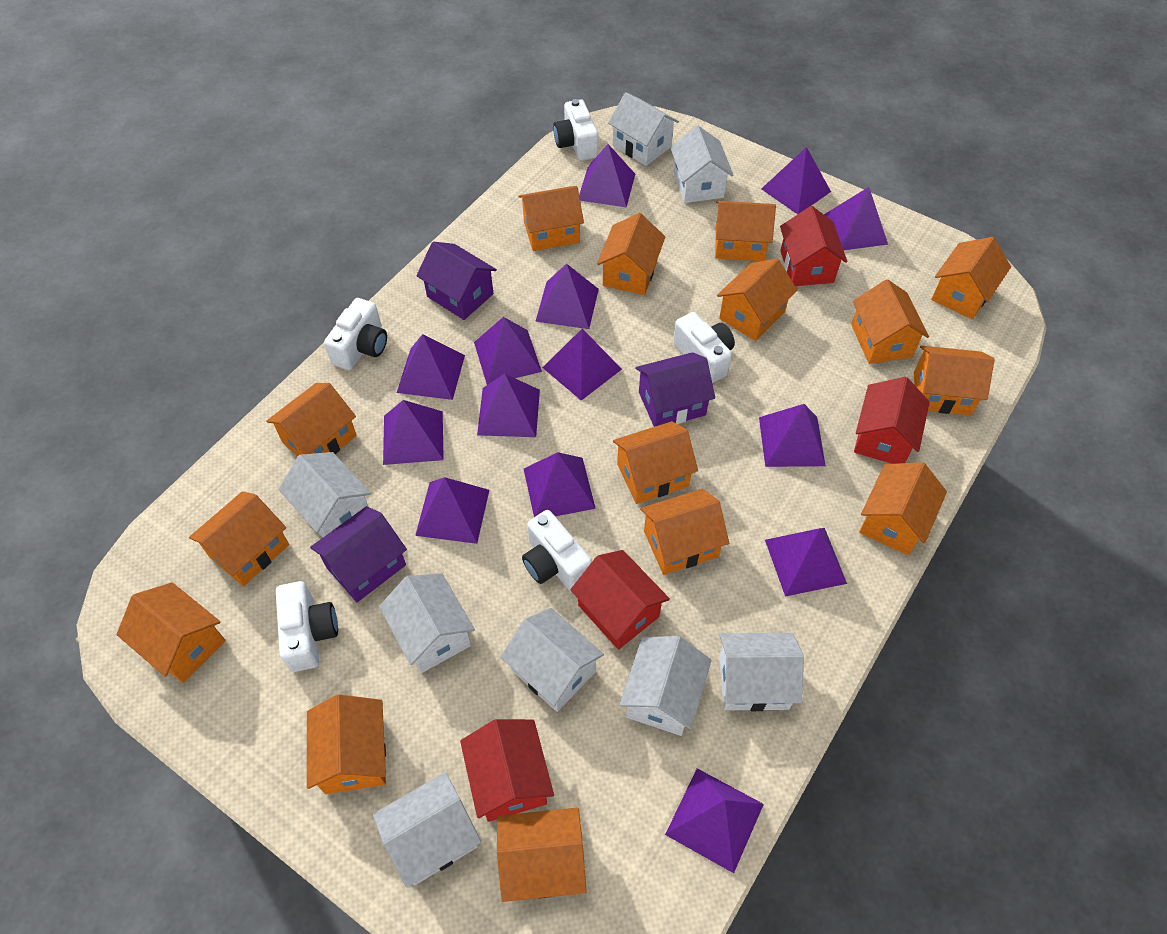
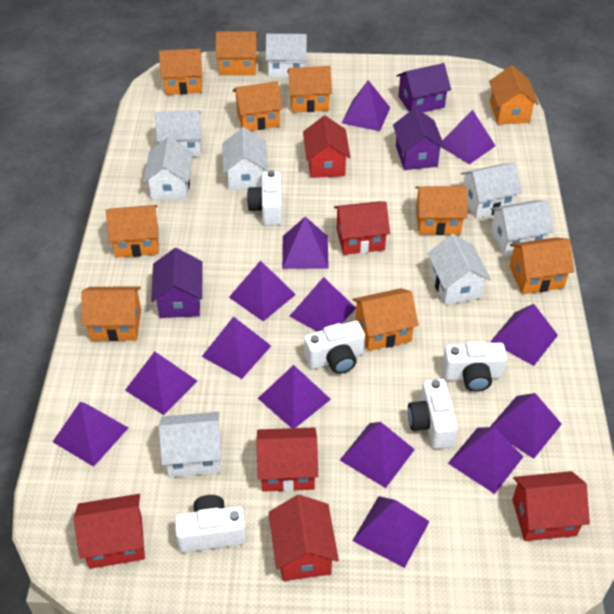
orange house: 15 -> 10
red house: 4 -> 6

